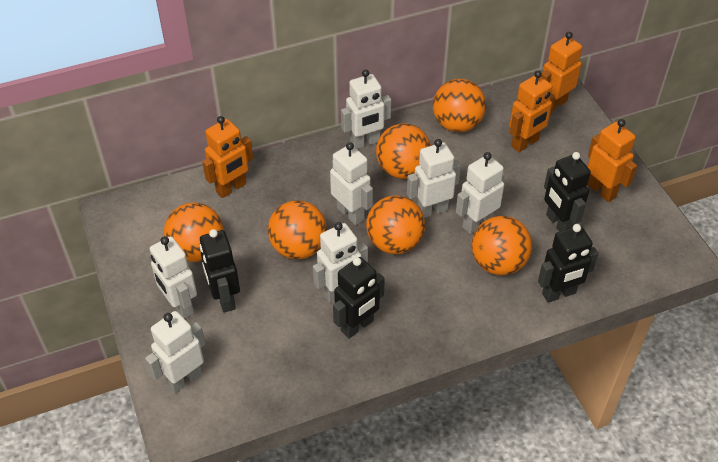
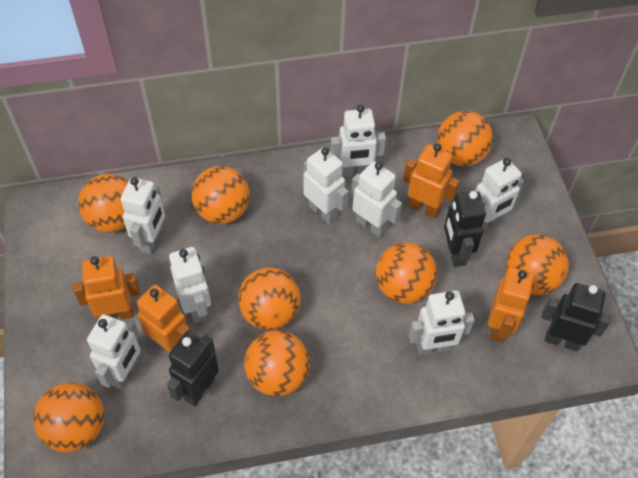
black robot: 4 -> 3
orange ball: 6 -> 8
white robot: 7 -> 8

